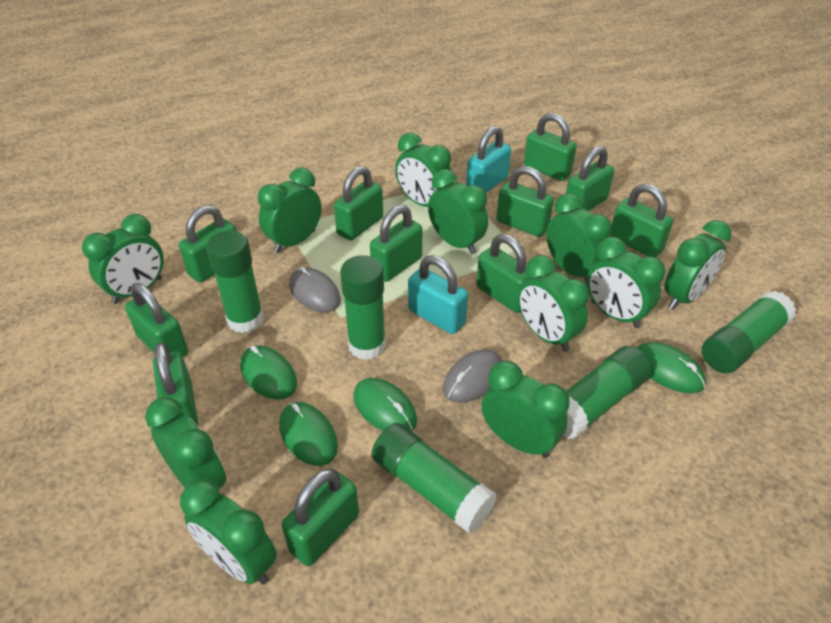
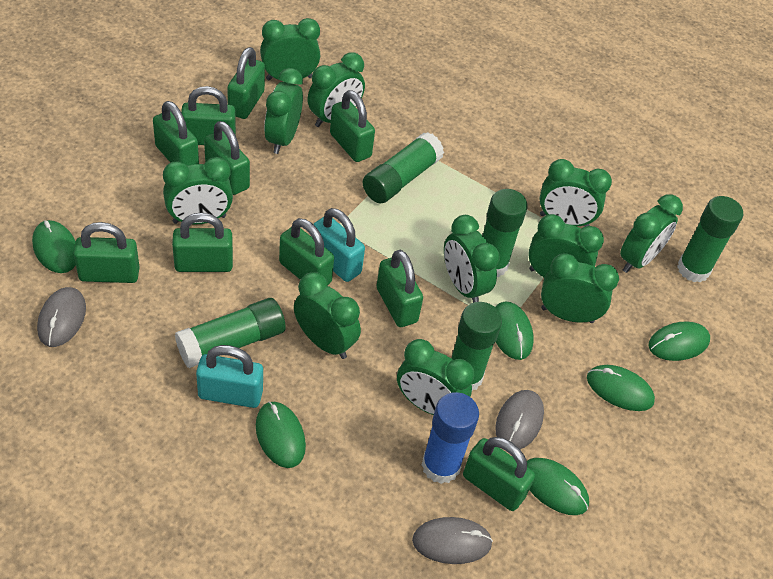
blue glue stick: 0 -> 1
green mouse: 4 -> 6
green padlock: 11 -> 10
grey mouse: 2 -> 3

